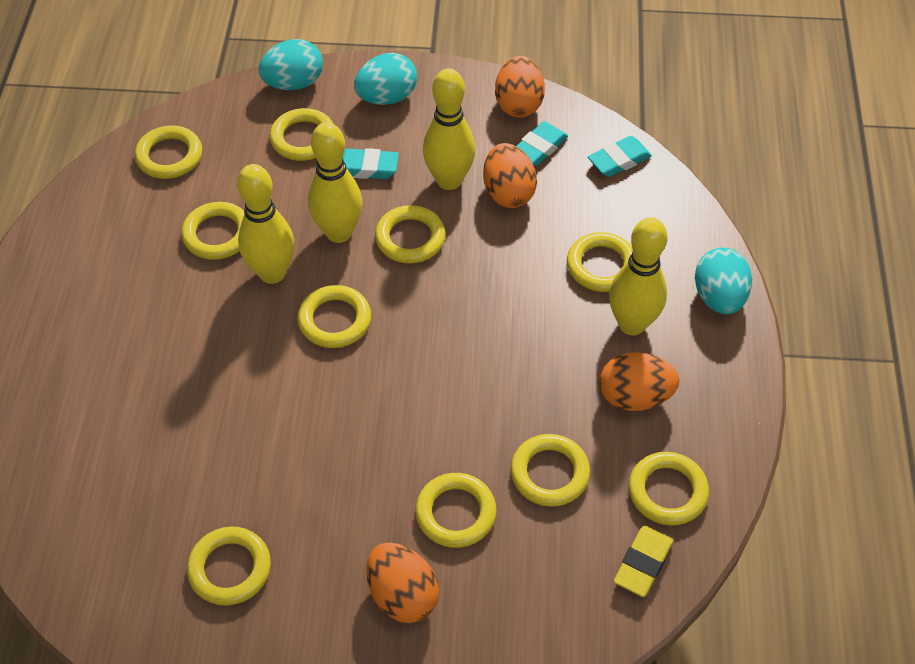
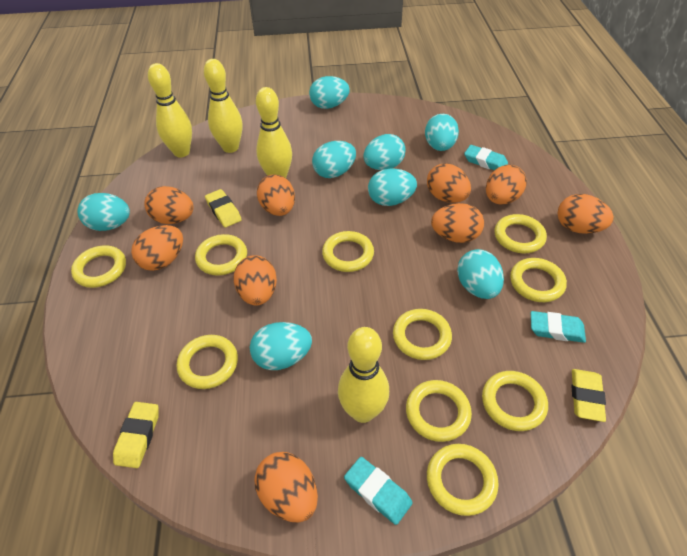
orange egg: 4 -> 9
turquoise egg: 3 -> 8
yellow eraser: 1 -> 3

